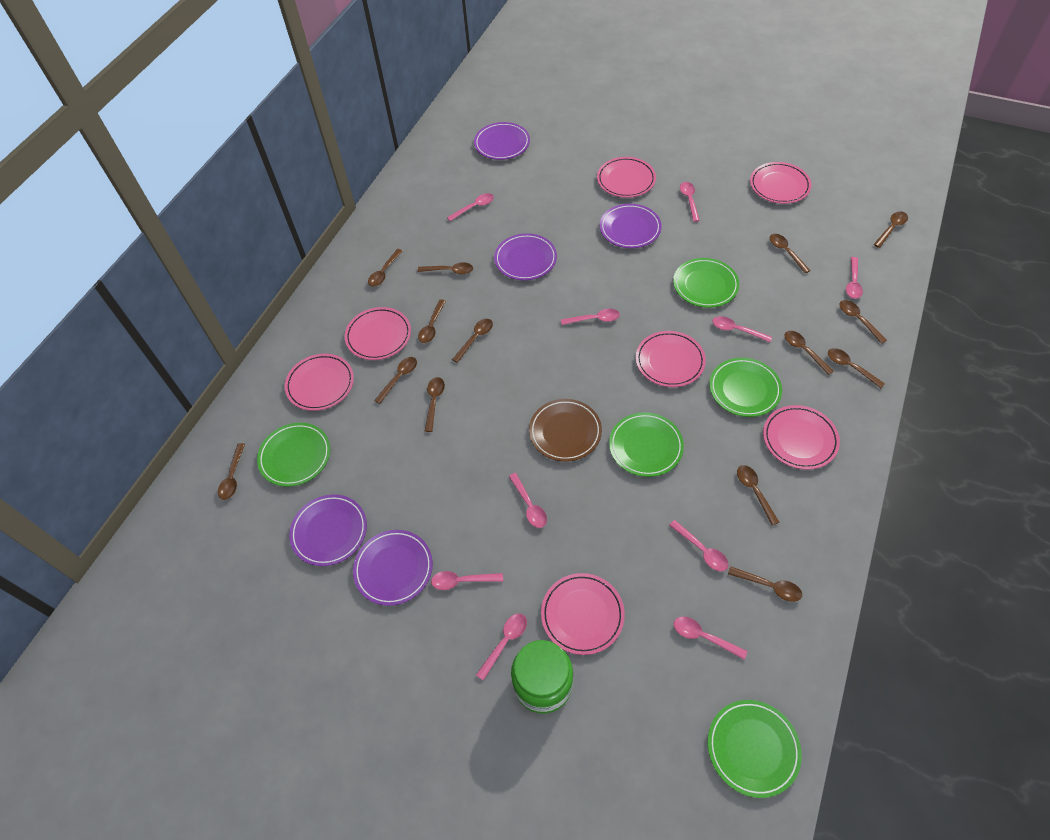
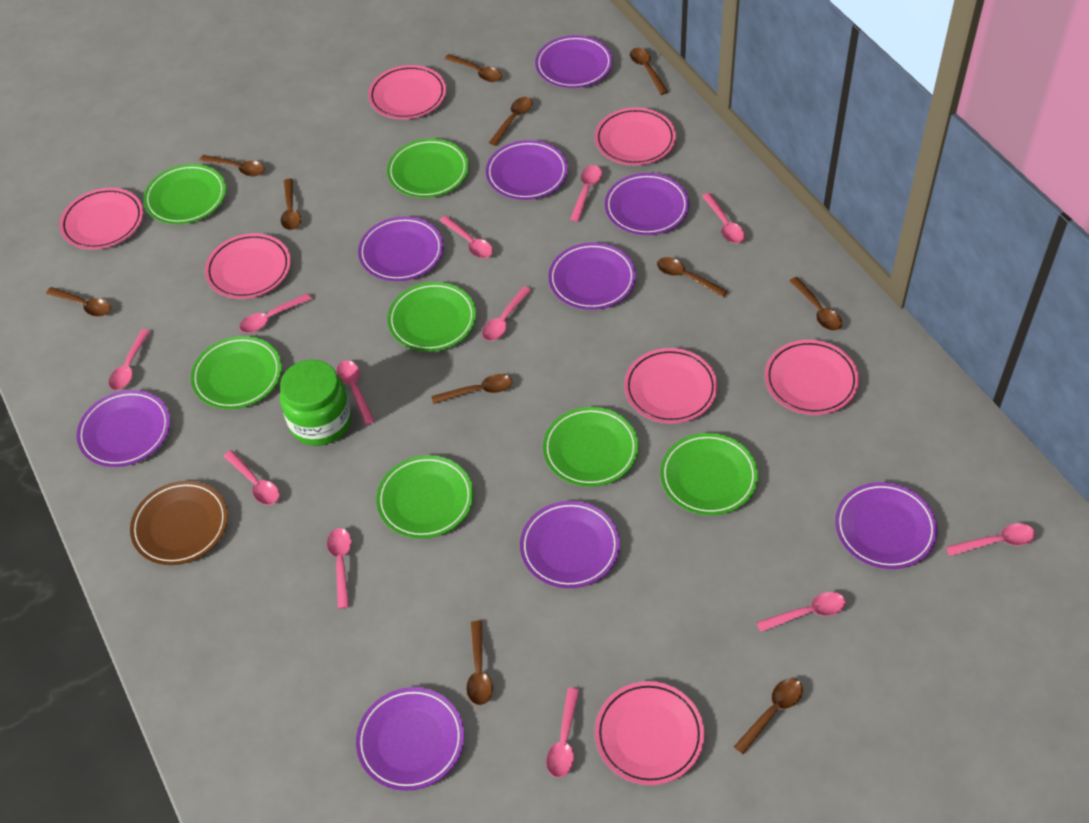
brown spoon: 14 -> 11
green plate: 5 -> 7
pink spoon: 10 -> 12
purple plate: 5 -> 9

